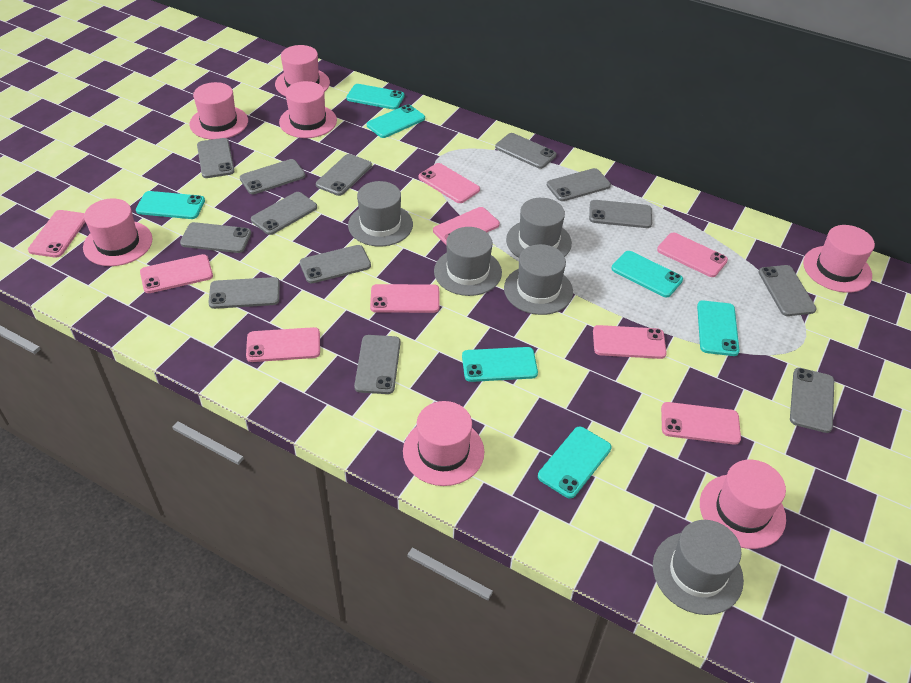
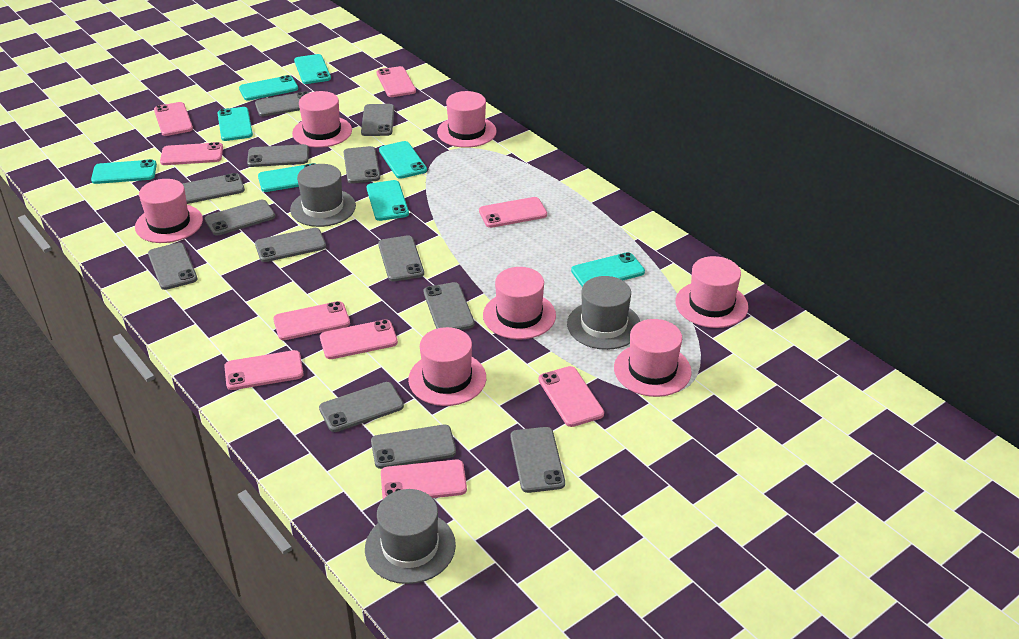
grey hat: 5 -> 3
turquoise phone: 7 -> 8

